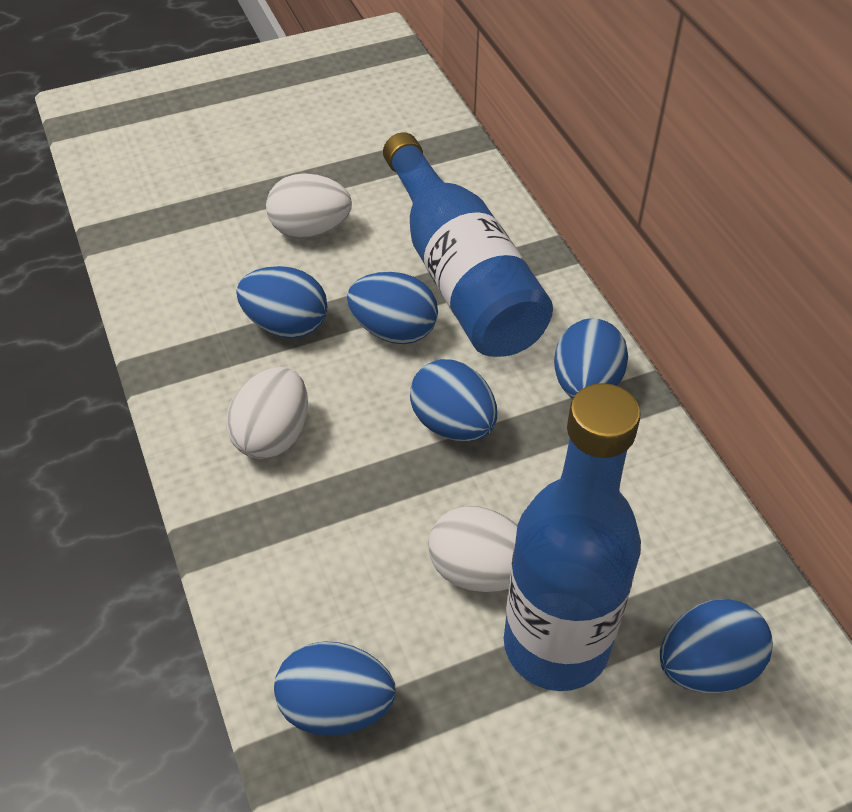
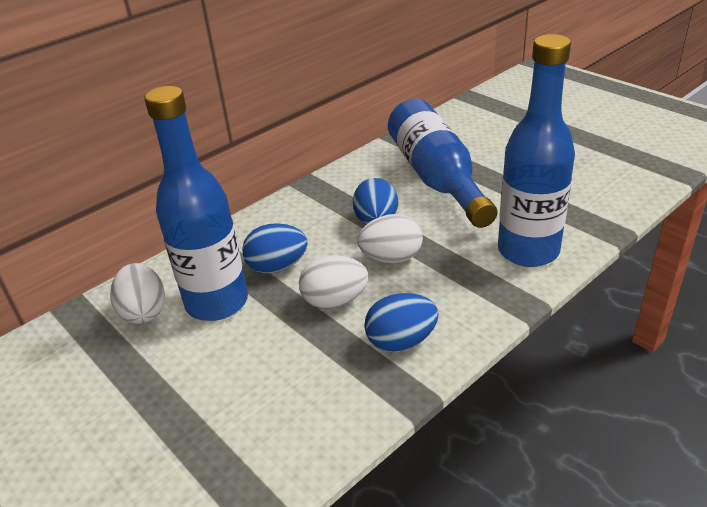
blue bottle: 2 -> 3
blue egg: 6 -> 3

